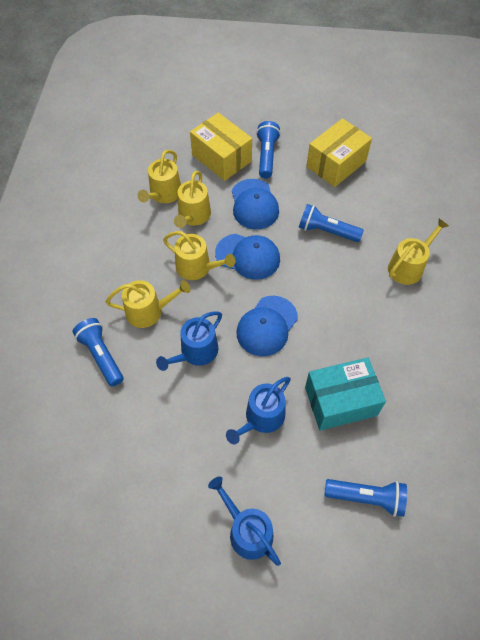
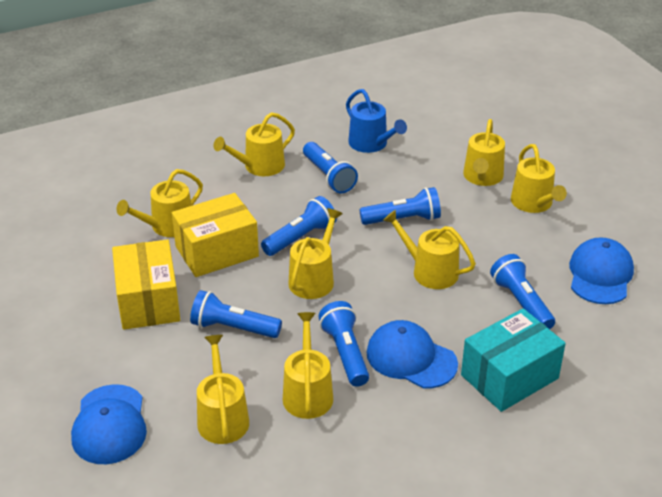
blue flashlight: 4 -> 6
blue watering can: 3 -> 1
yellow watering can: 5 -> 8

